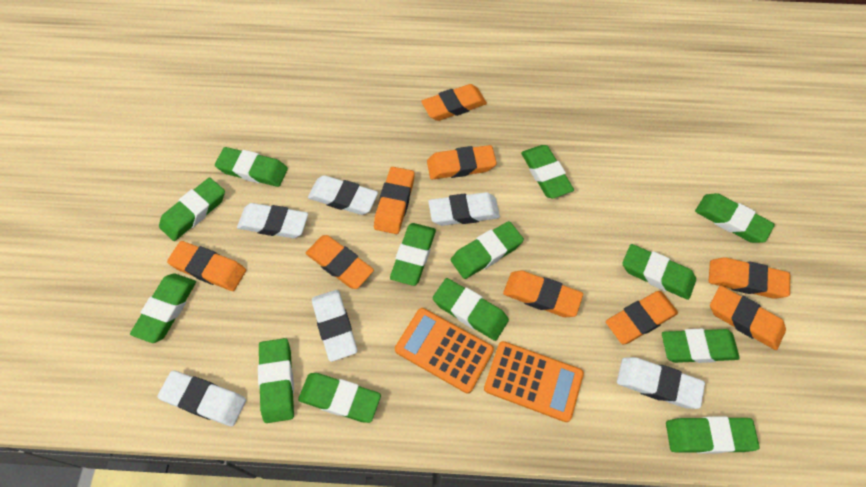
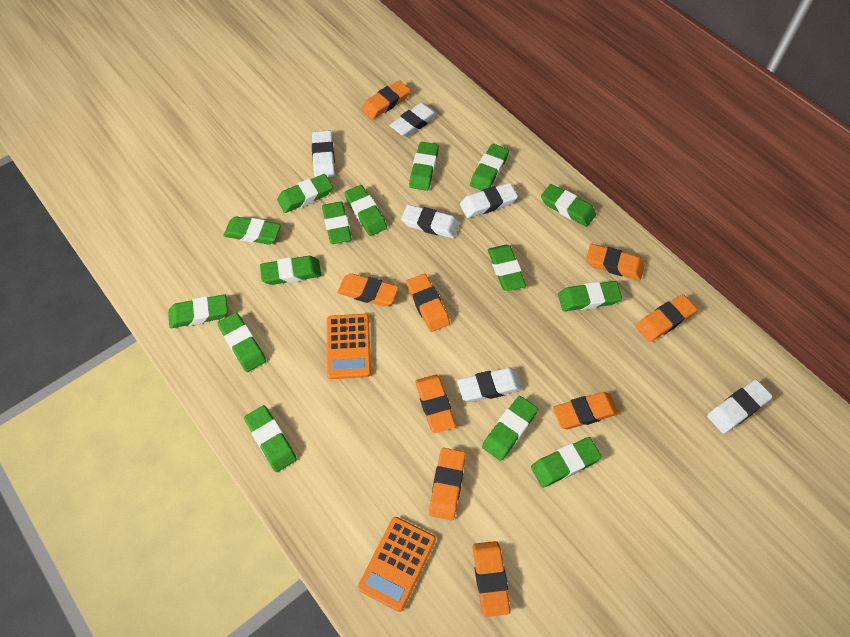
green eraser: 13 -> 15

